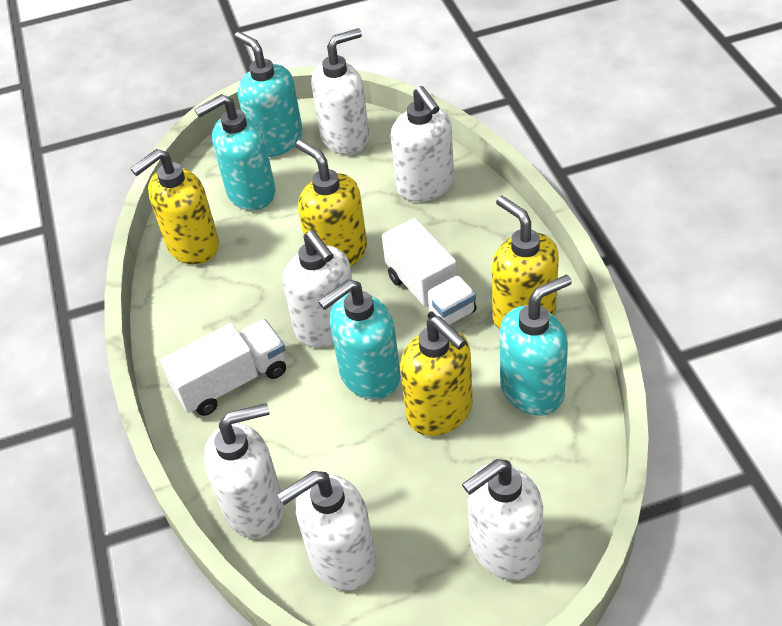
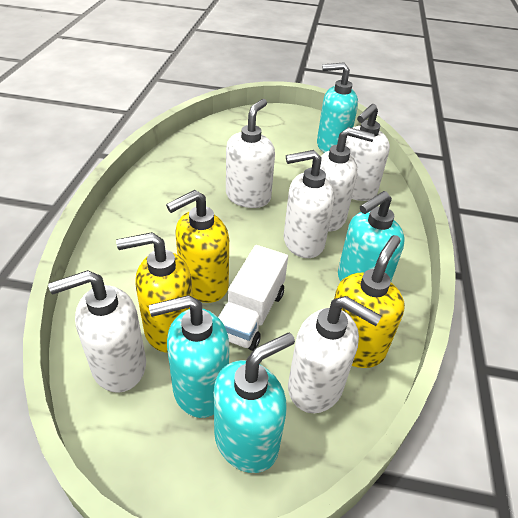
white truck: 2 -> 1
yellow soap dispenser: 4 -> 3

